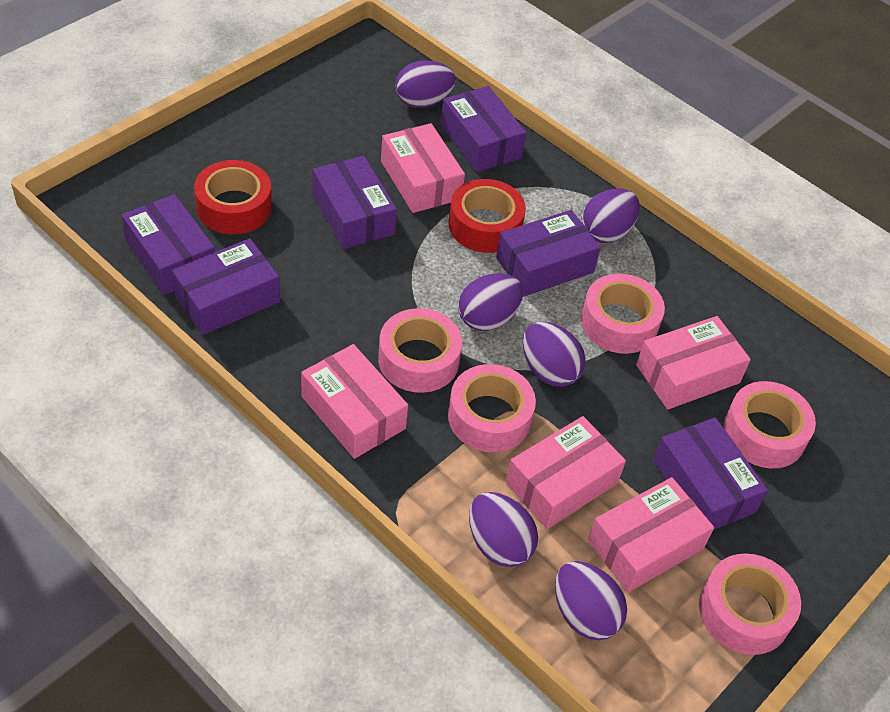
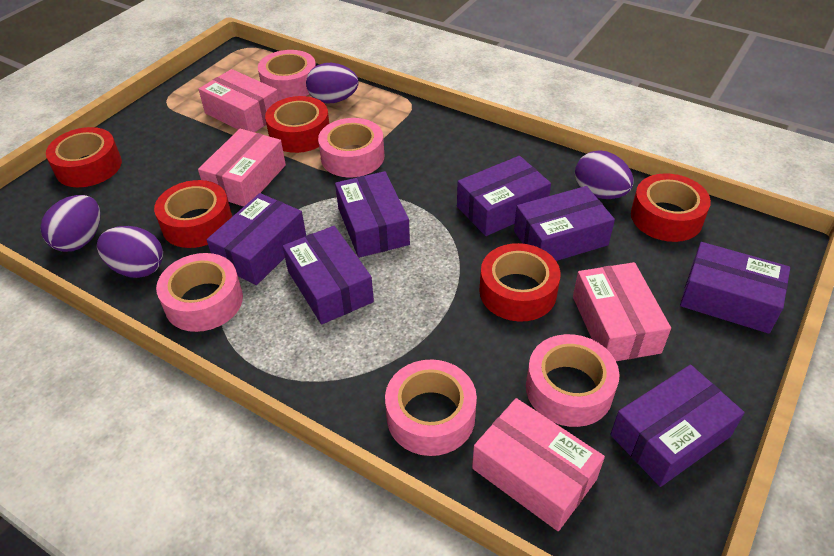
pink box: 5 -> 4
purple box: 6 -> 7
purple egg: 6 -> 4
red tape: 2 -> 5

